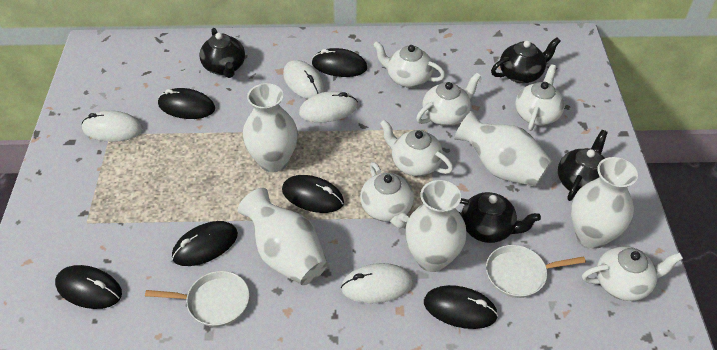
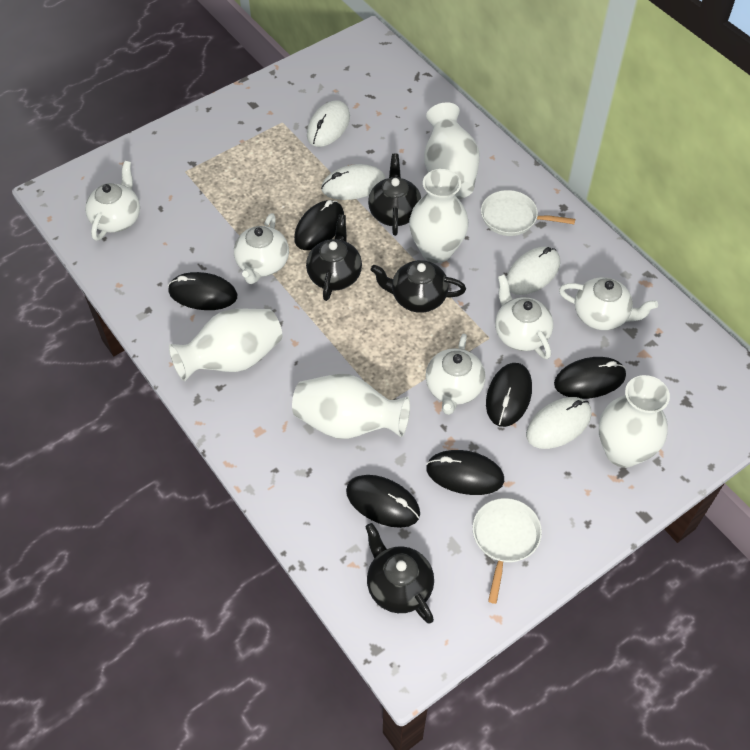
white teapot: 6 -> 5

